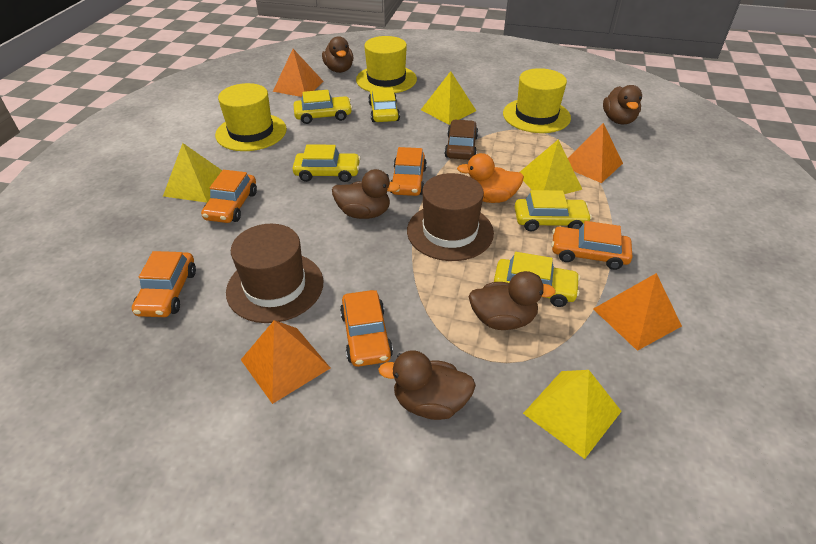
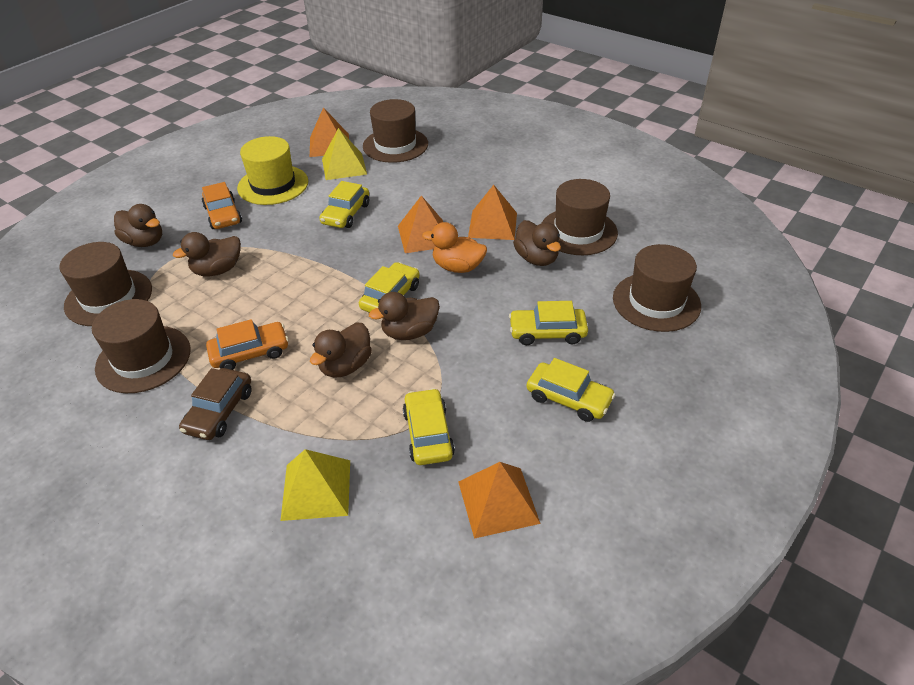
brown hat: 2 -> 5
orange car: 5 -> 2
yellow hat: 3 -> 1
yellow pyramid: 4 -> 2

